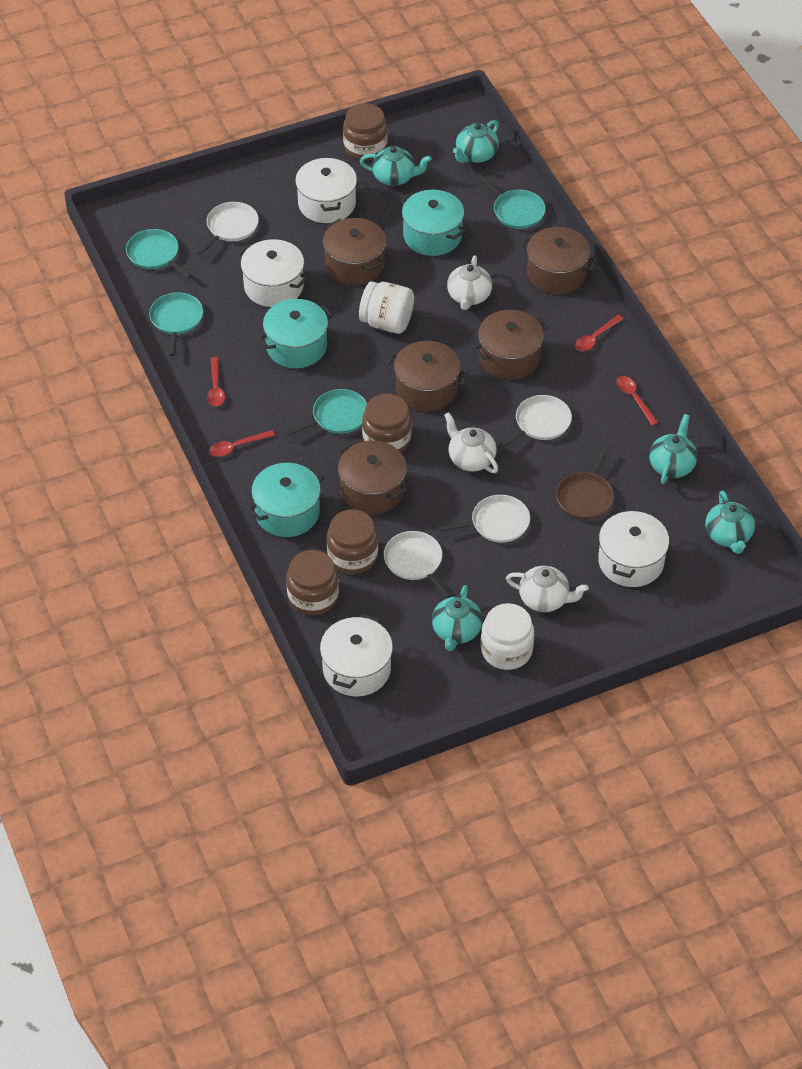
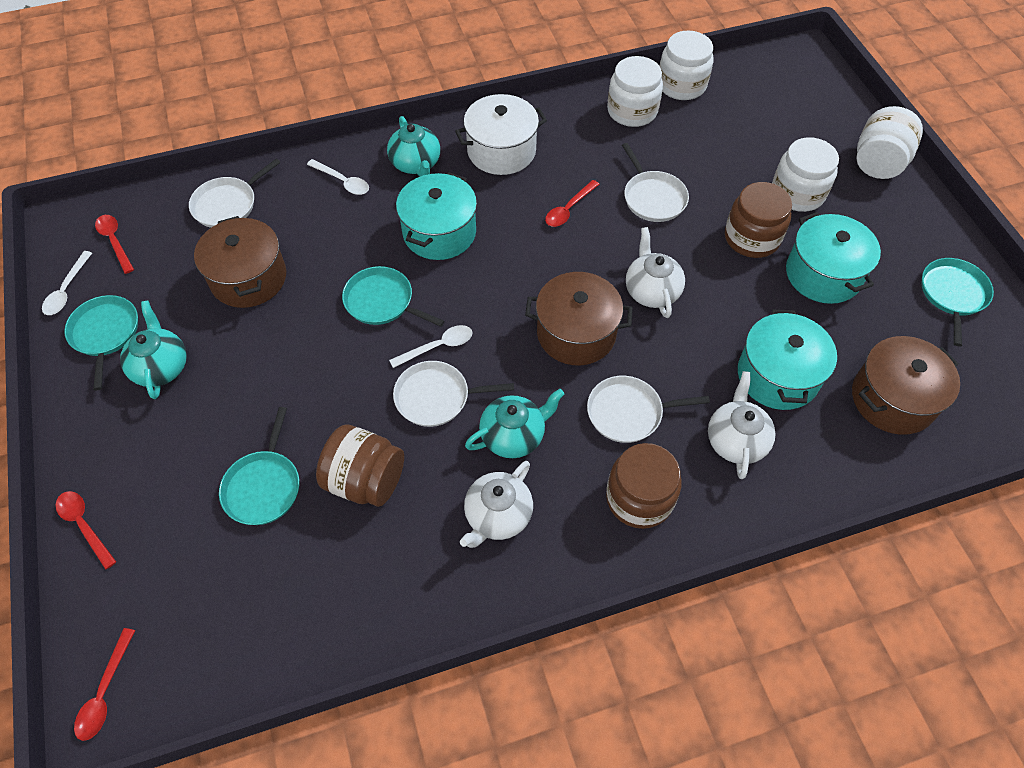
brown jar: 4 -> 3
brown pan: 1 -> 0
brown pot: 5 -> 3
turquoise teapot: 5 -> 3
white jar: 2 -> 4
white pot: 4 -> 1
white spoon: 0 -> 3

